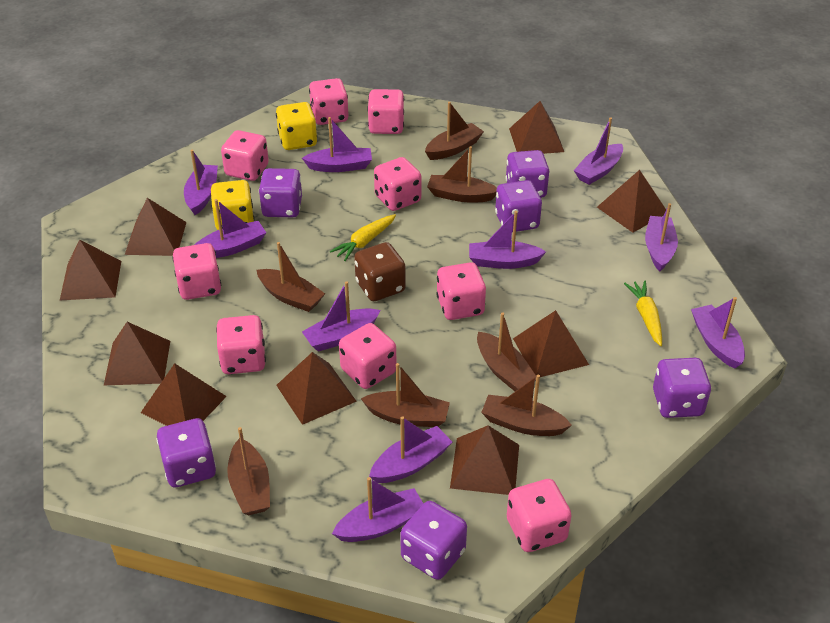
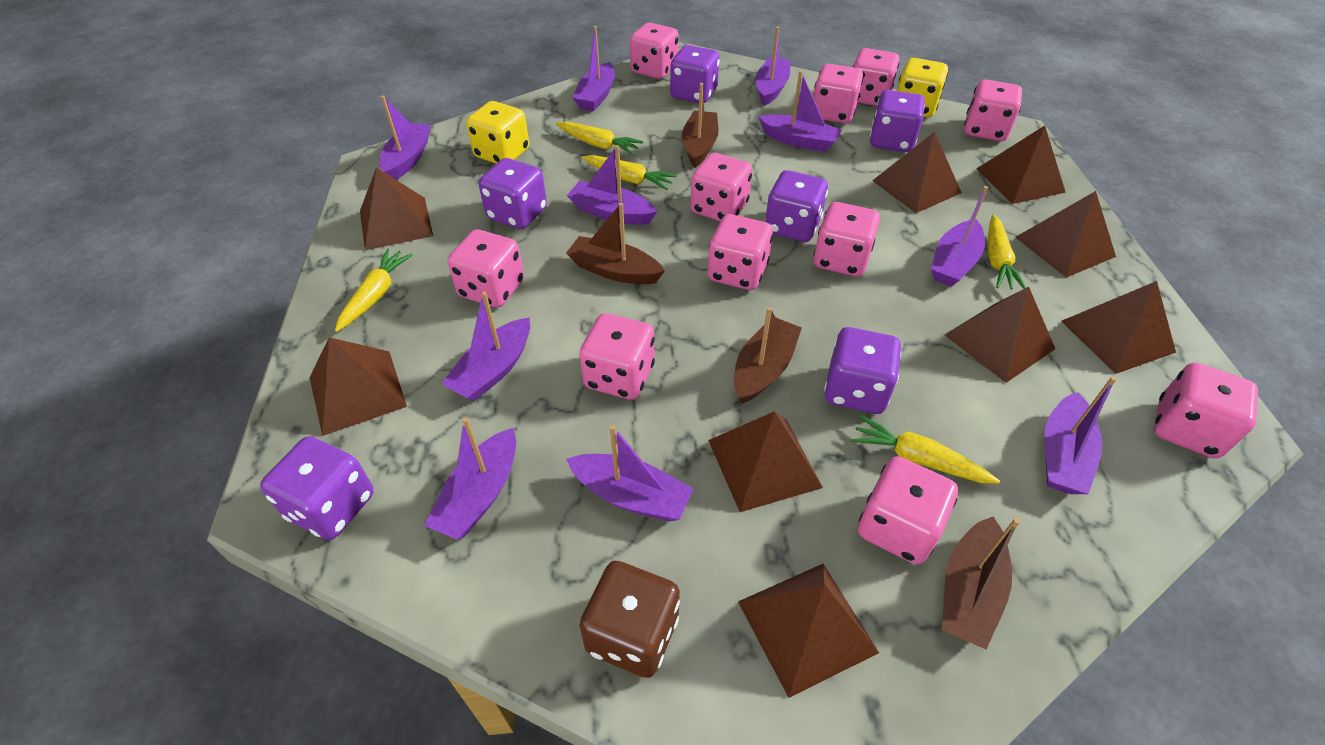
brown boat: 7 -> 4
pink dice: 9 -> 11
yellow carrot: 2 -> 5

